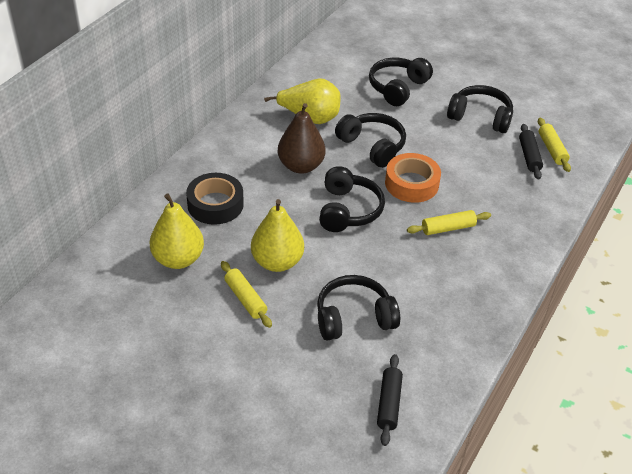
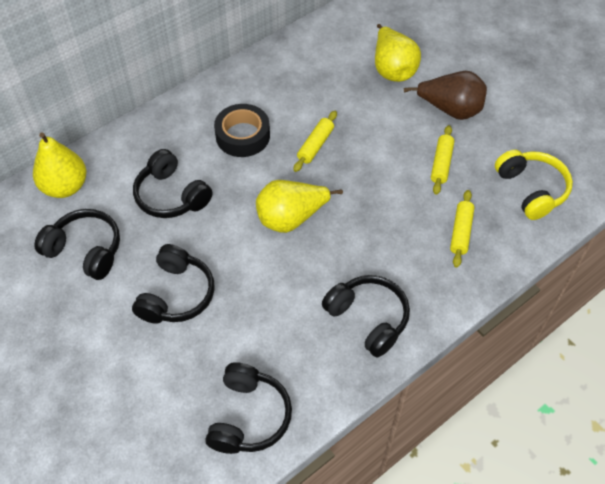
black rolling pin: 2 -> 0
orange tape: 1 -> 0
yellow headphones: 0 -> 1

